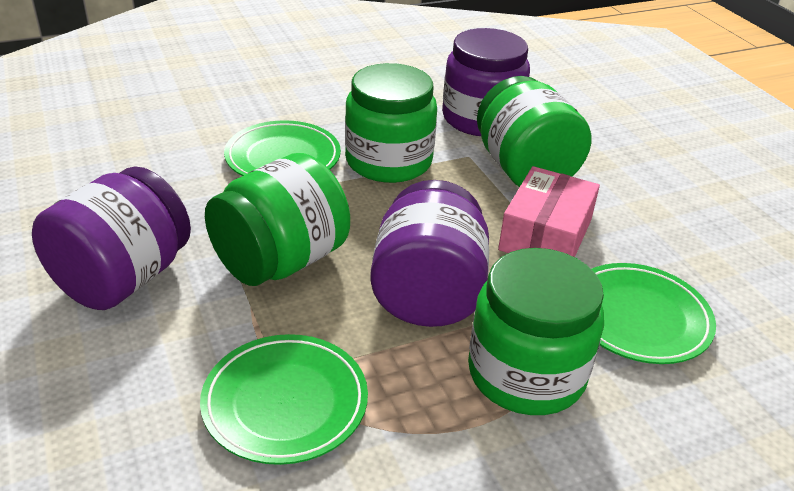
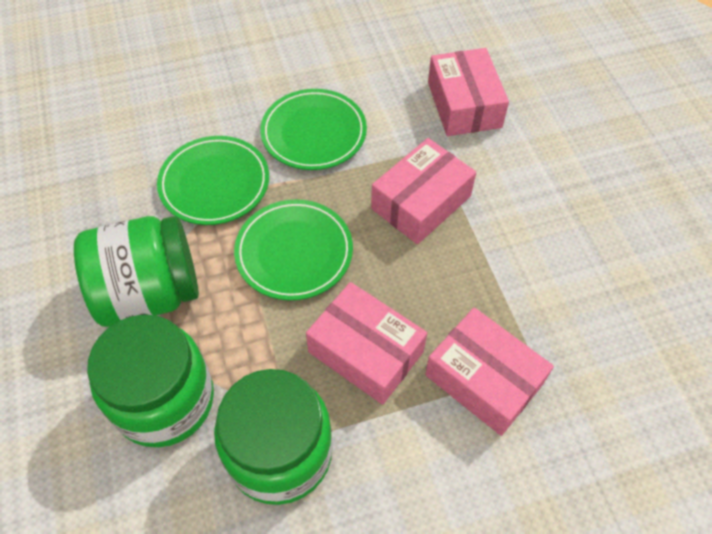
green jar: 4 -> 3
pink box: 1 -> 4
purple jar: 3 -> 0

